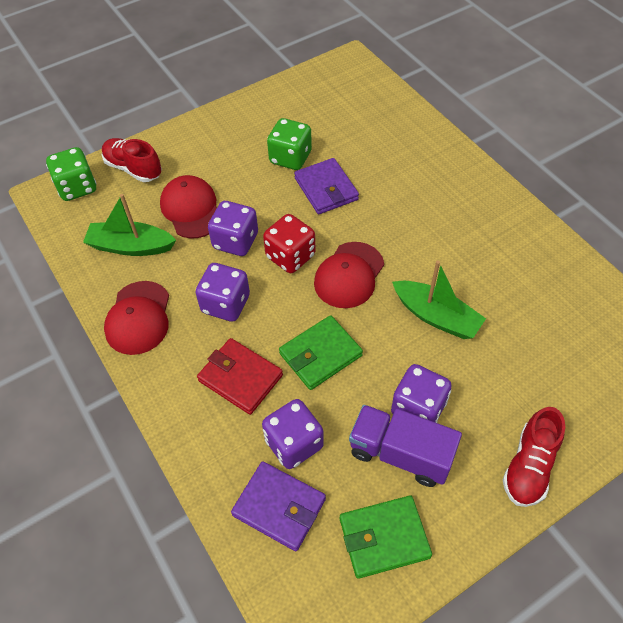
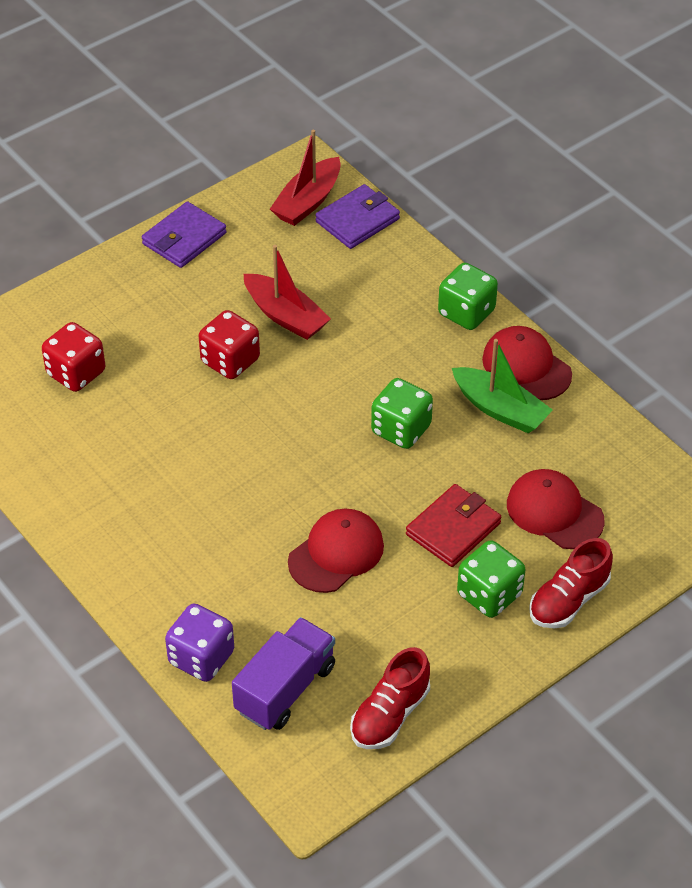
green boat: 2 -> 1
green dice: 2 -> 3
green wallet: 2 -> 0
purple dice: 4 -> 1
red boat: 0 -> 2
red dice: 1 -> 2

